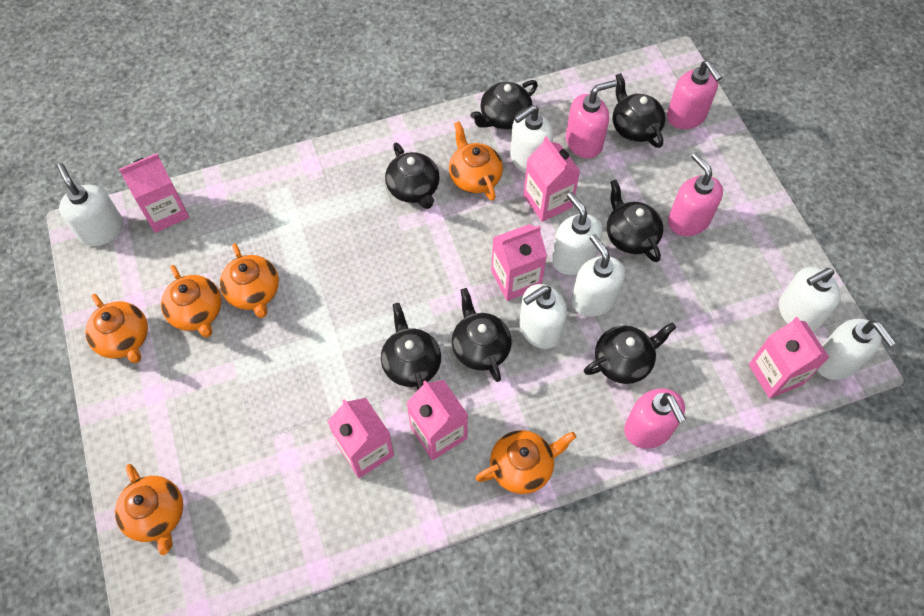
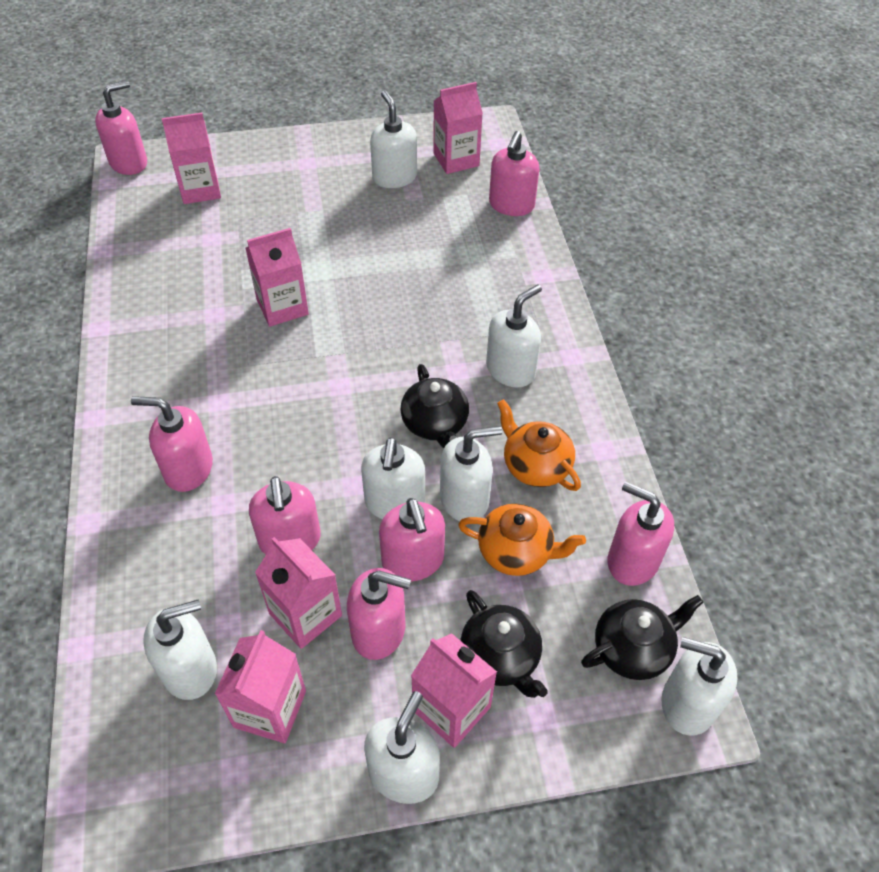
black teapot: 7 -> 3
orange teapot: 6 -> 2
pink soap dispenser: 4 -> 7

